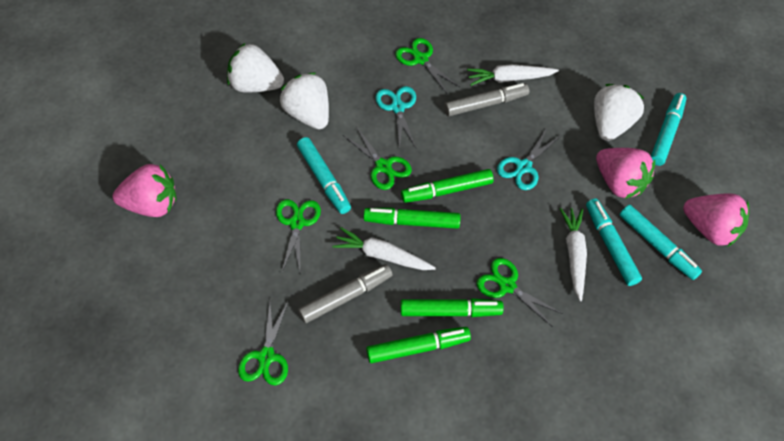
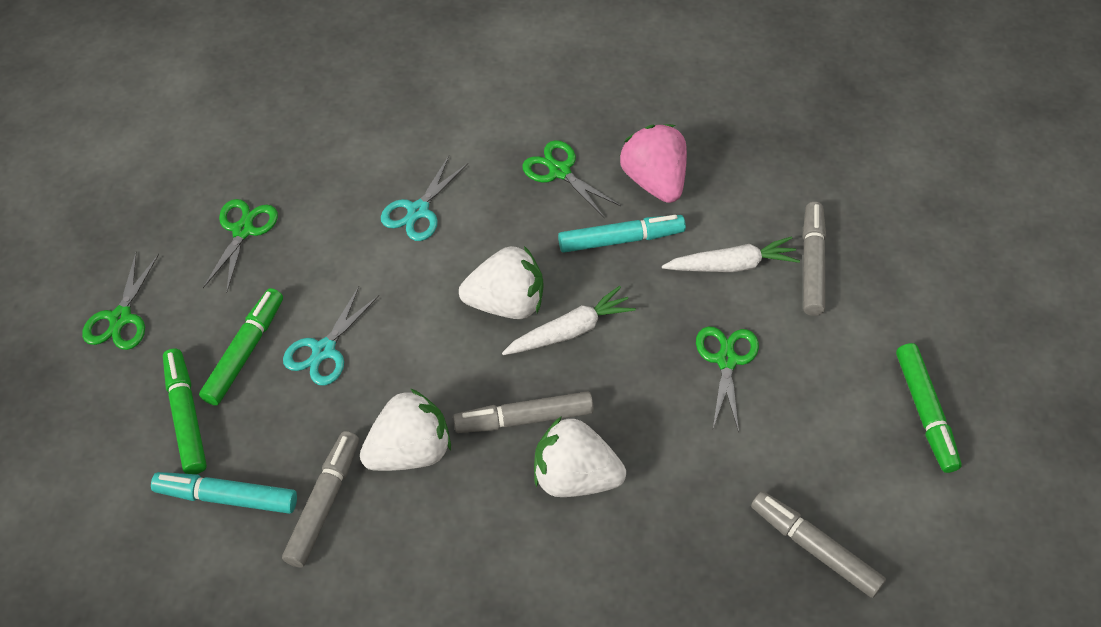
green marker: 4 -> 3
green scissors: 5 -> 4
grey marker: 2 -> 4
pink strawberry: 3 -> 1
turquoise marker: 4 -> 2
white carrot: 3 -> 2

